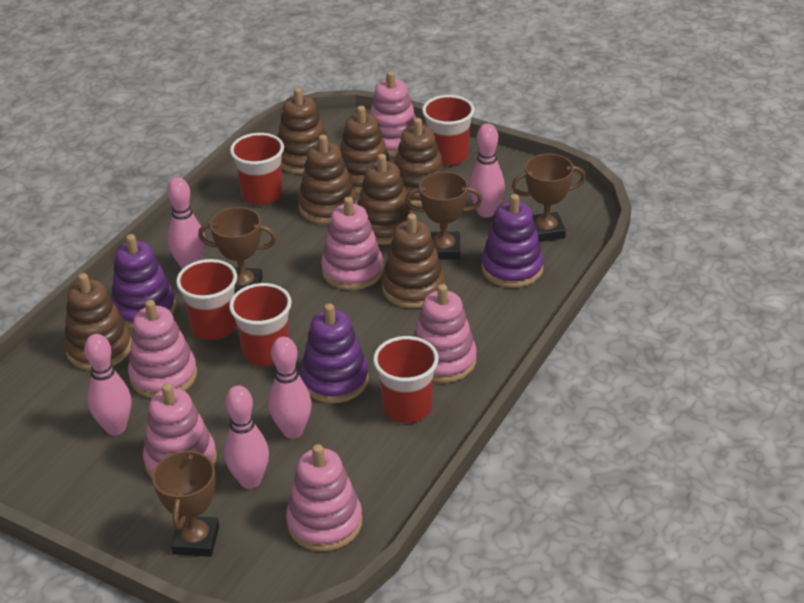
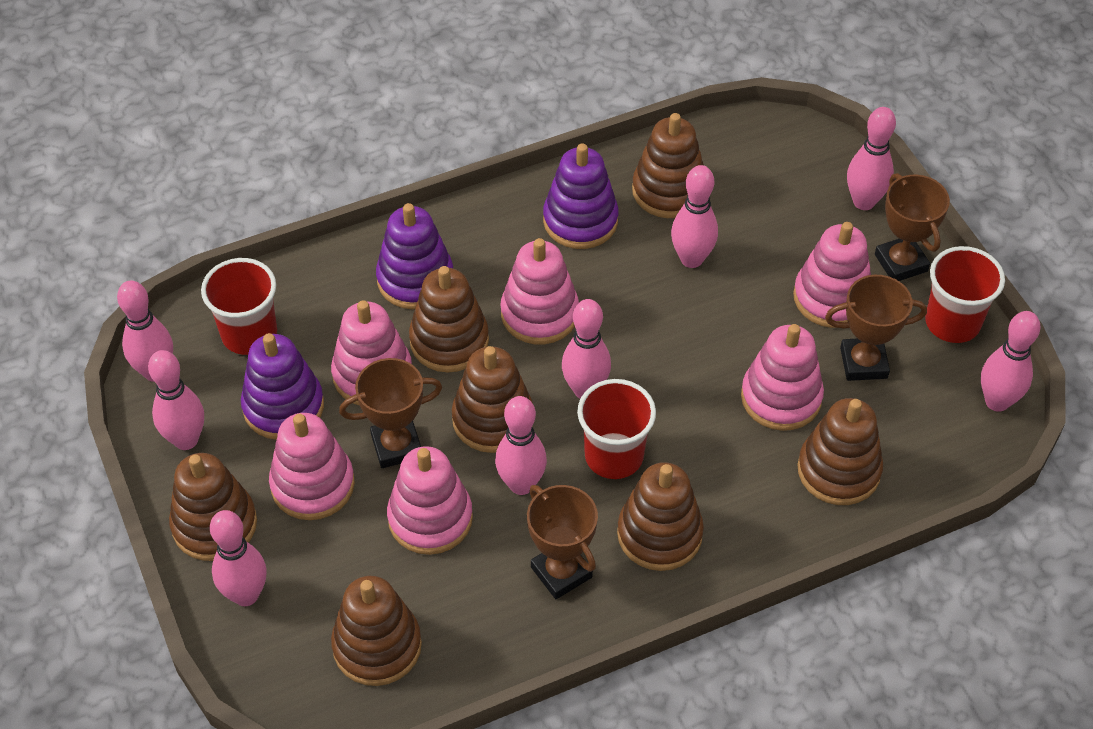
pink bowling pin: 5 -> 8
red cup: 5 -> 3

